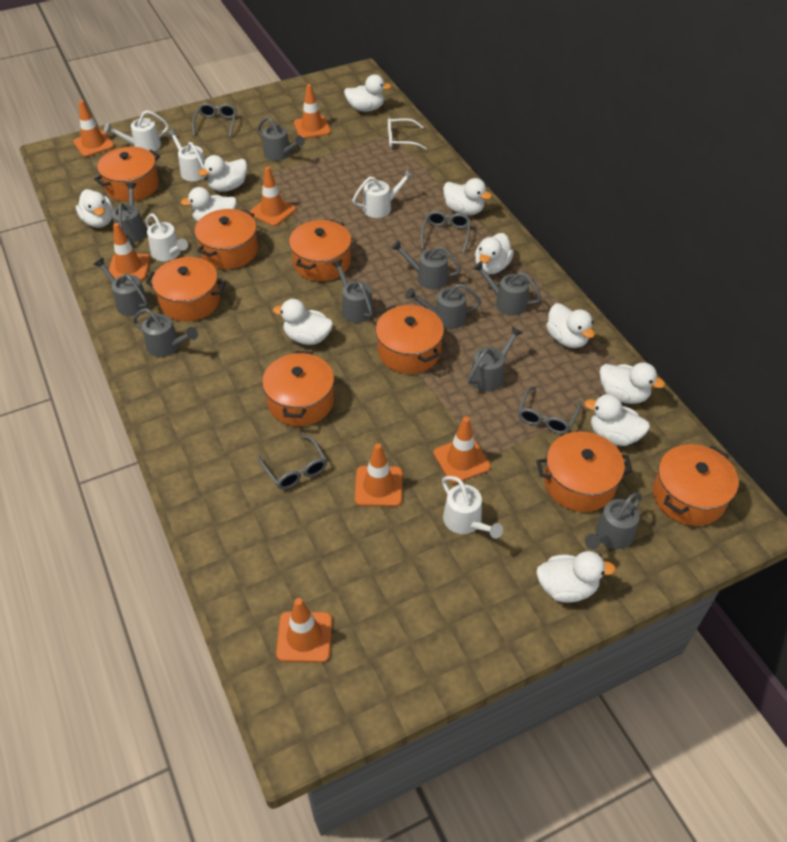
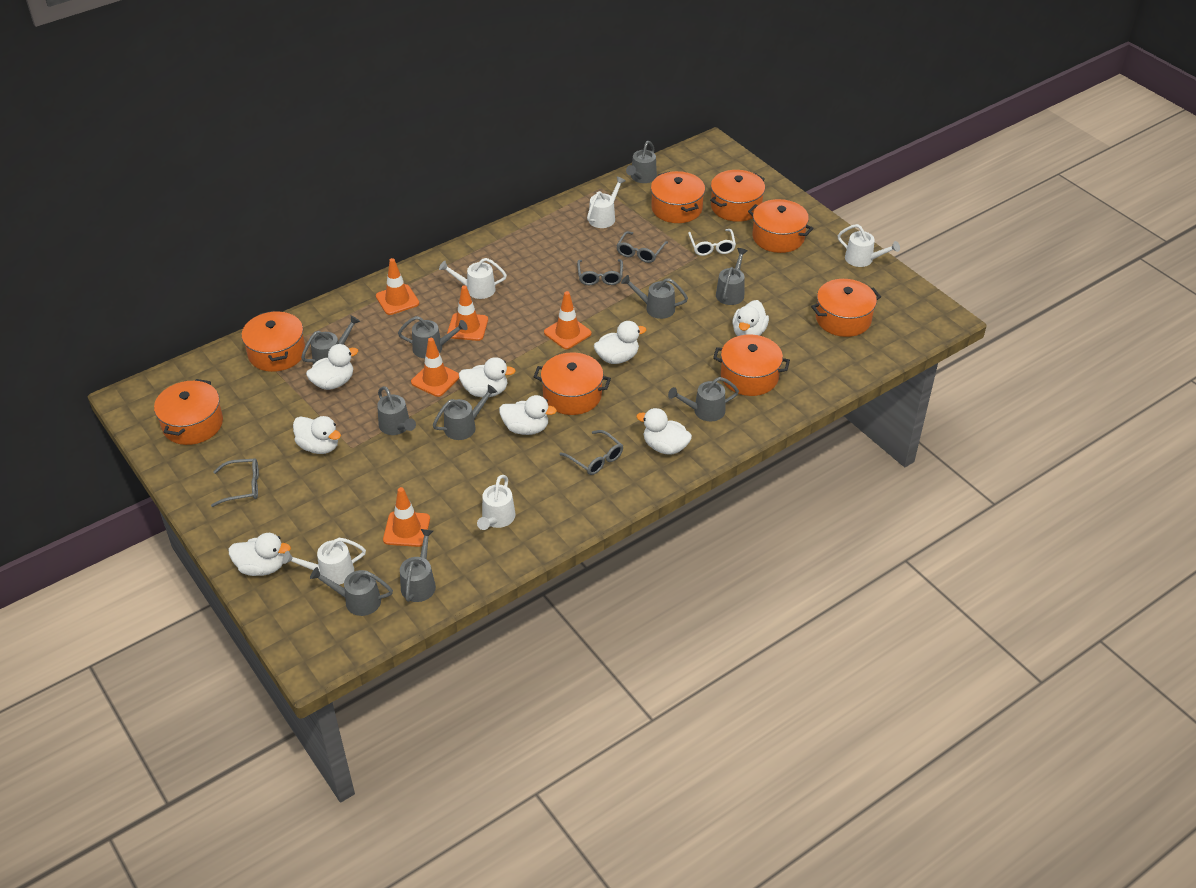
orange traffic cone: 7 -> 5
white duck: 11 -> 8

